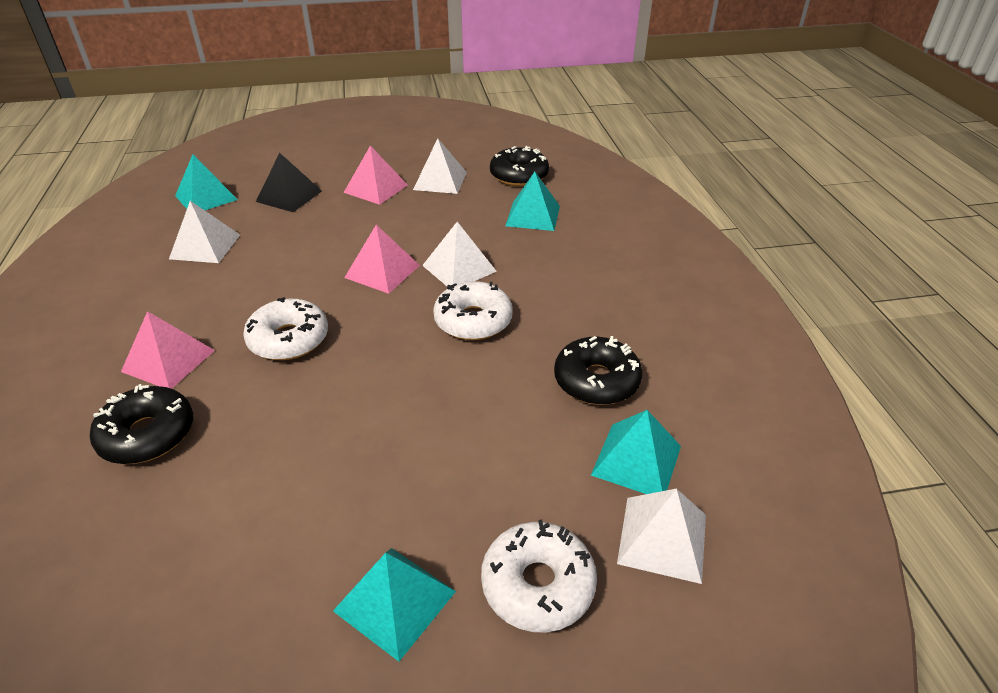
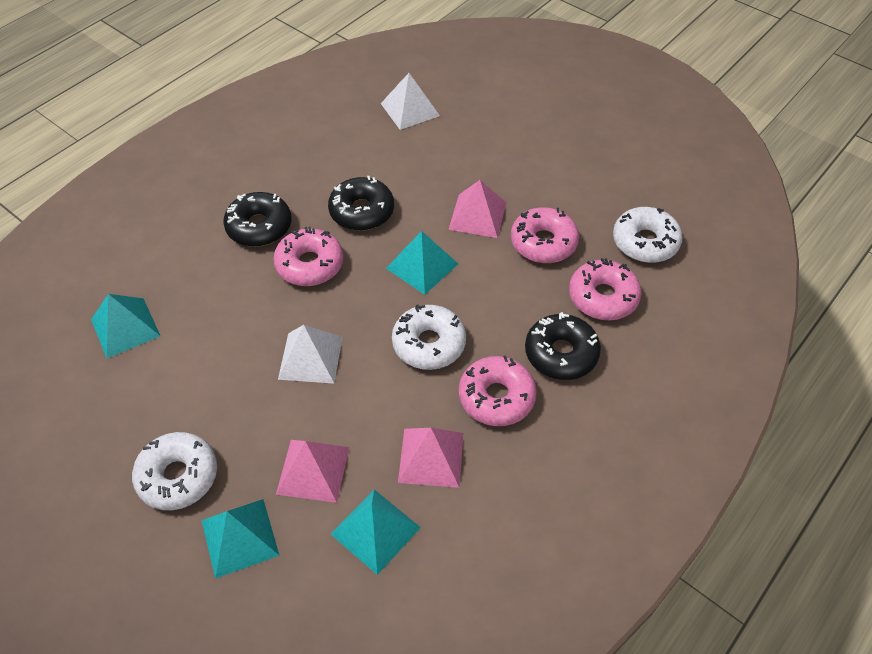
black pyramid: 1 -> 0
pink donut: 0 -> 4
white pyramid: 4 -> 2

